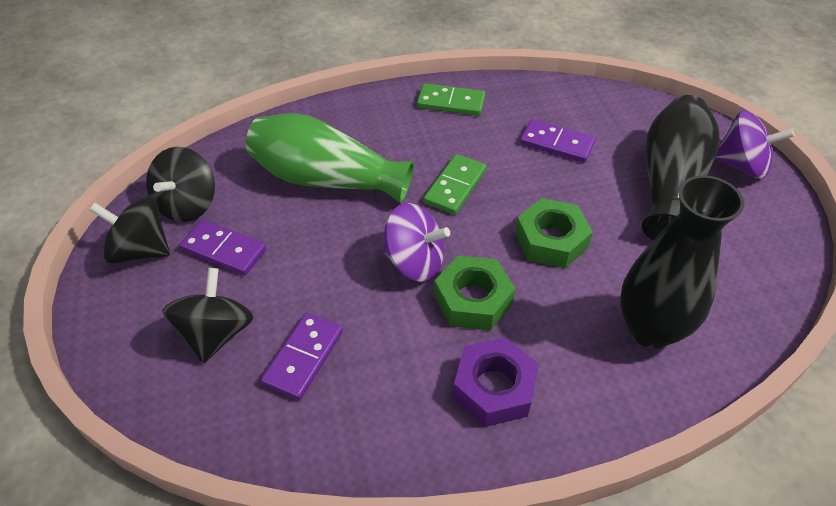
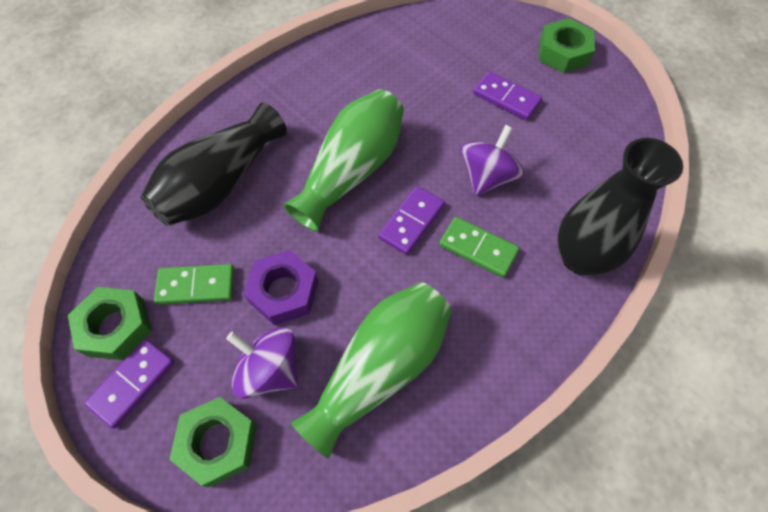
black spinning top: 3 -> 0
green nut: 2 -> 3
green vase: 1 -> 2

